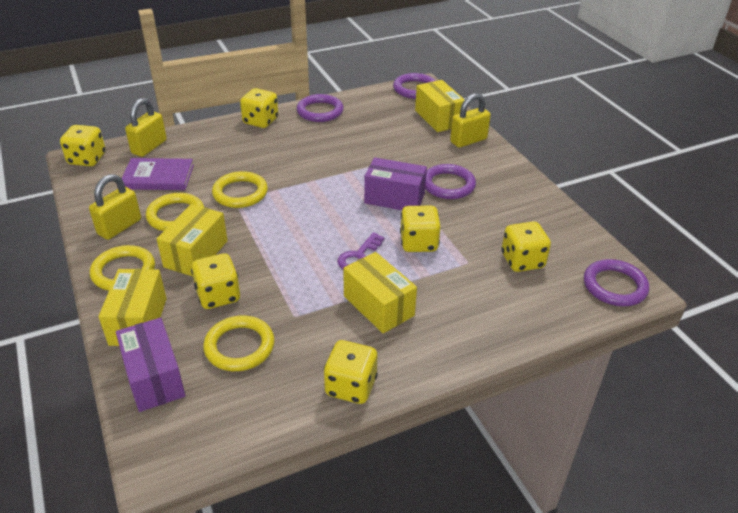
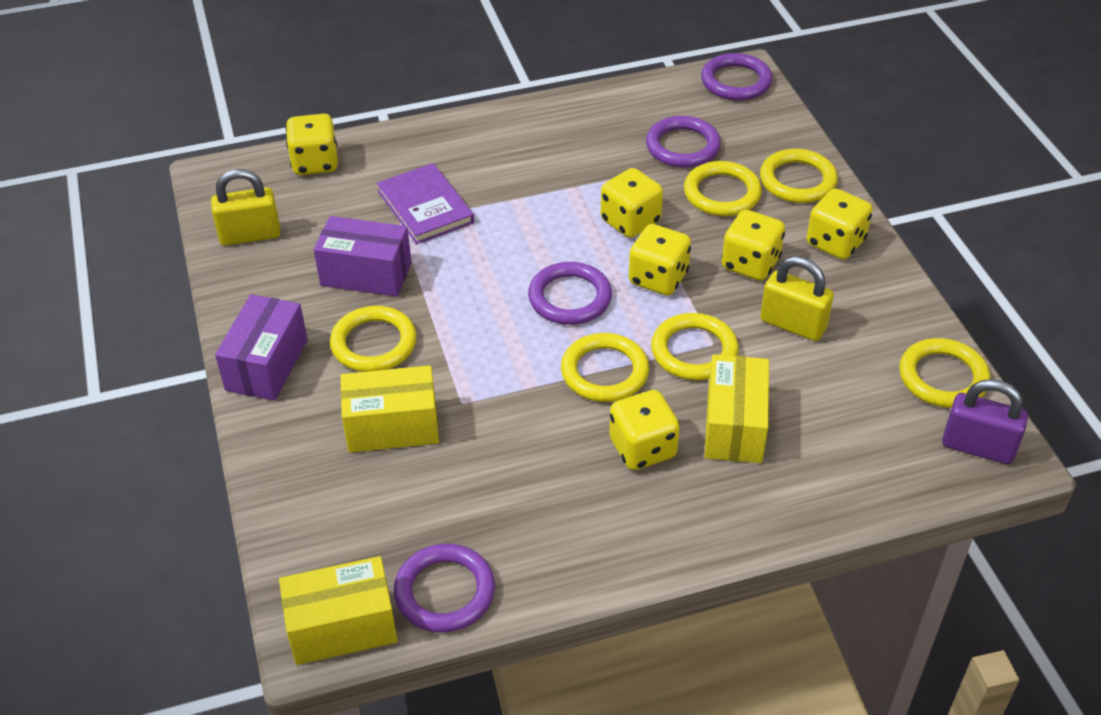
purple key: 1 -> 0
purple padlock: 0 -> 1
yellow box: 4 -> 3
yellow padlock: 3 -> 2
yellow ring: 4 -> 6

